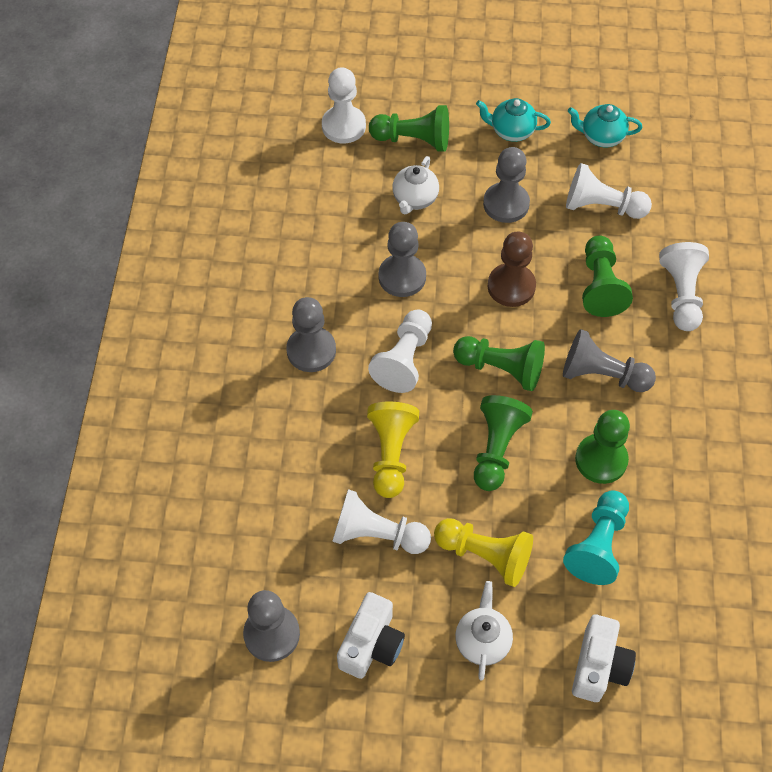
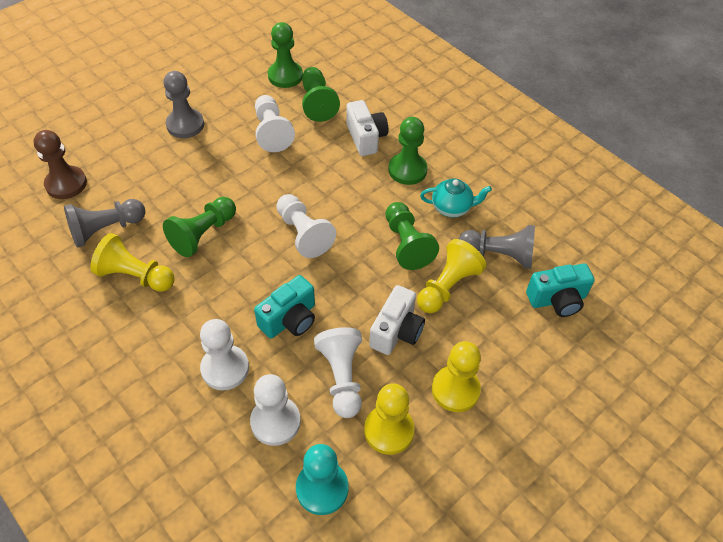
grey pawn: 5 -> 3
turquoise camera: 0 -> 2
turquoise teapot: 2 -> 1
white teapot: 2 -> 0
yellow pawn: 2 -> 4

